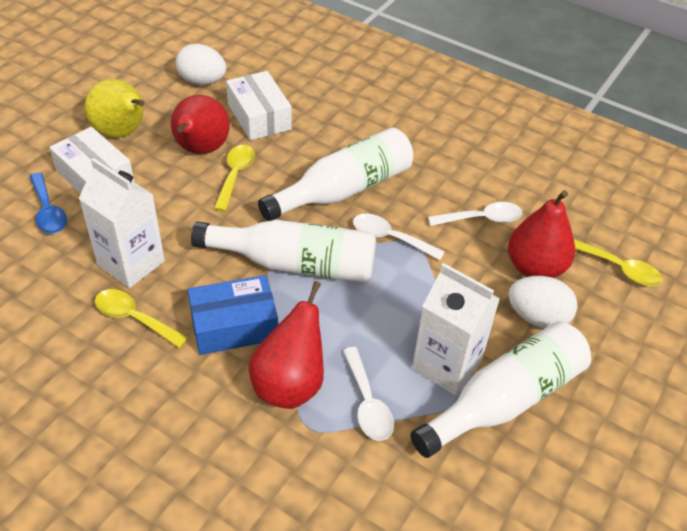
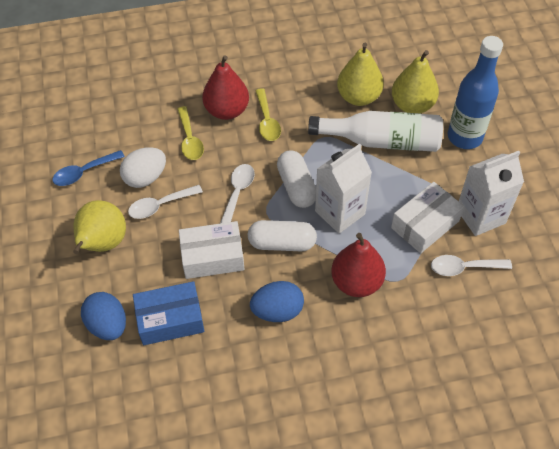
blue bottle: 0 -> 1
blue egg: 0 -> 2
red pear: 3 -> 2
white bottle: 3 -> 1
white capsule: 0 -> 2
white egg: 2 -> 1
yellow pear: 1 -> 3
yellow spoon: 3 -> 2

